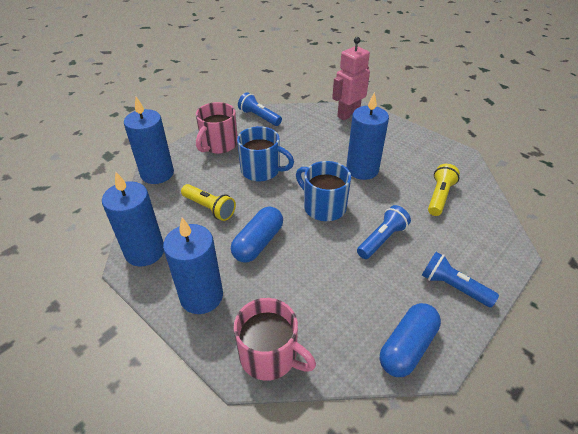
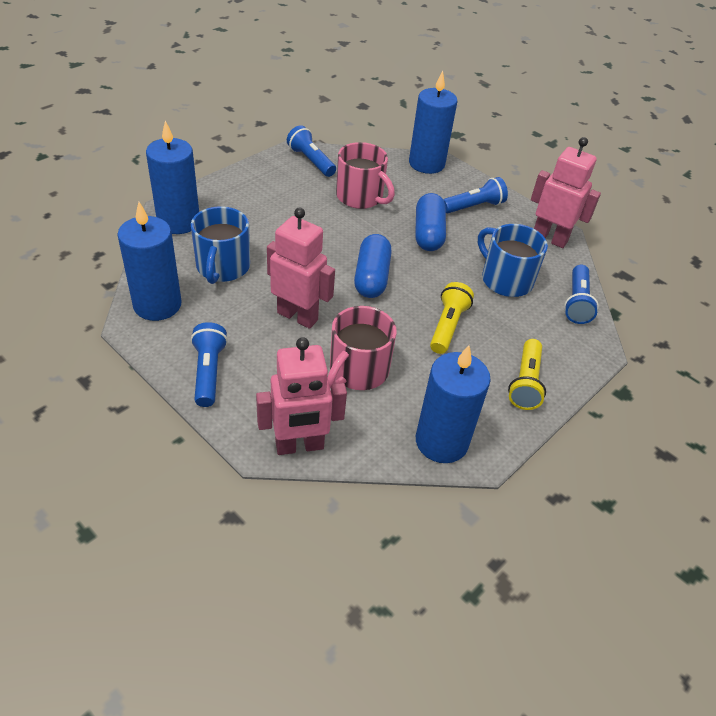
blue flashlight: 3 -> 4
pink robot: 1 -> 3

